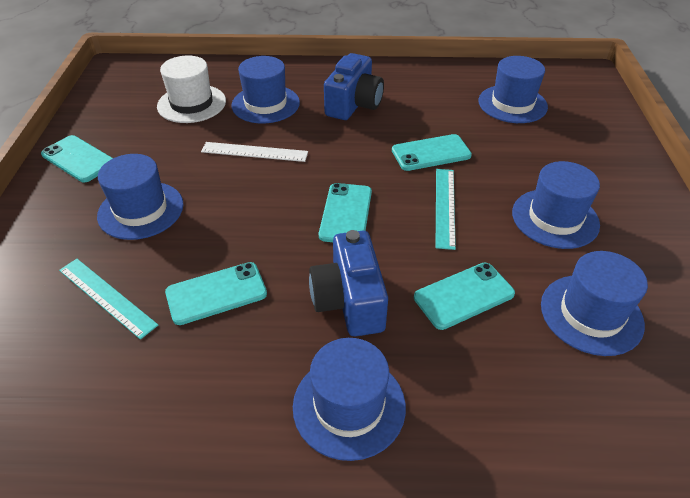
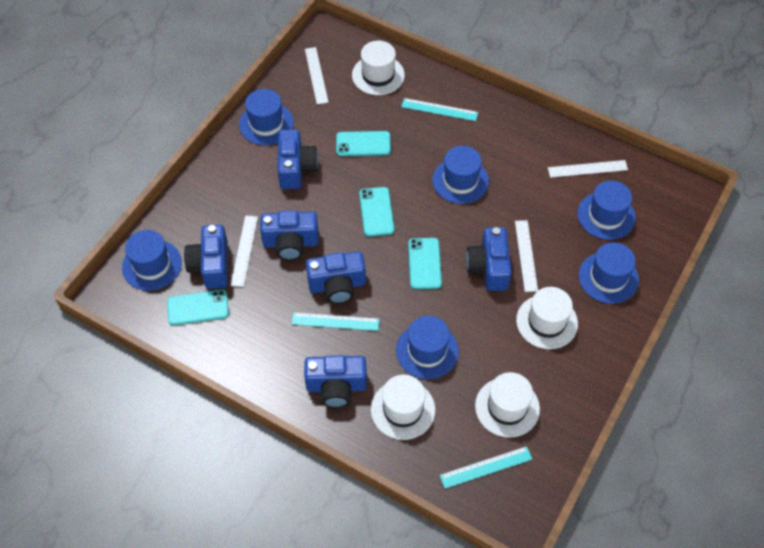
blue camera: 2 -> 6
turquoise phone: 5 -> 4
turquoise ruler: 2 -> 3
white hat: 1 -> 4
white ruler: 1 -> 4

